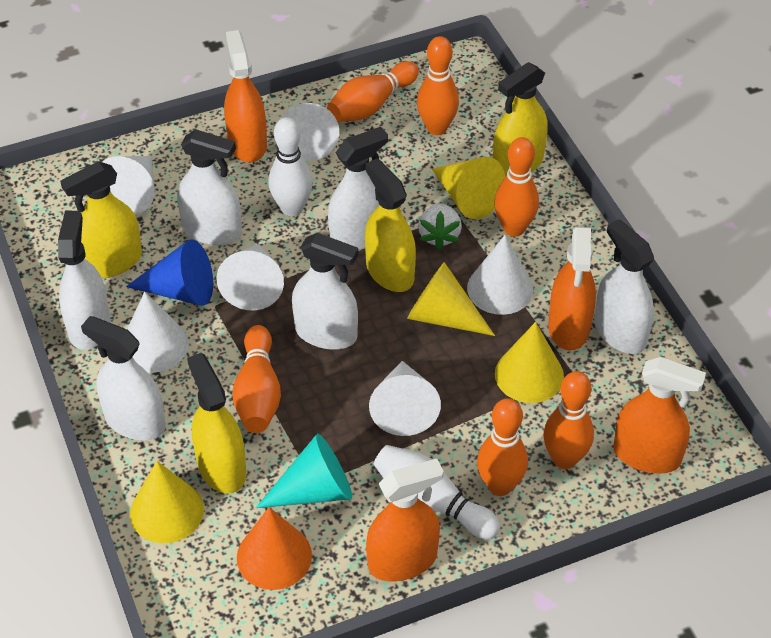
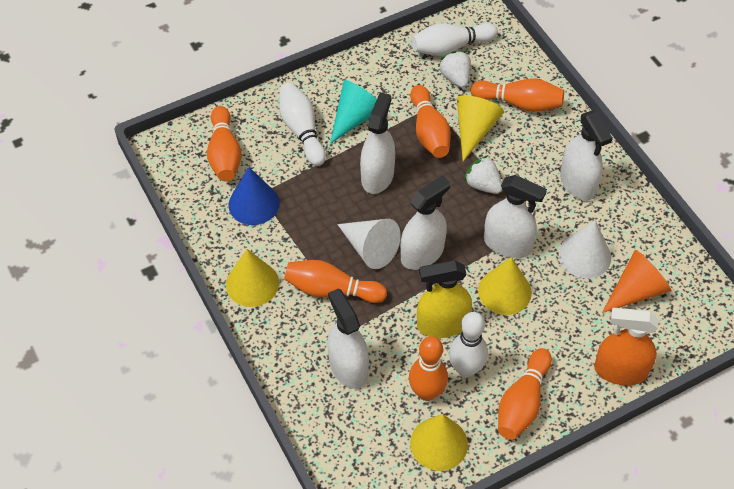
orange spray bottle: 4 -> 1
white bowling pin: 2 -> 3
white cone: 6 -> 2
white spray bottle: 6 -> 5
white strawberry: 1 -> 2
yellow spray bottle: 4 -> 1

